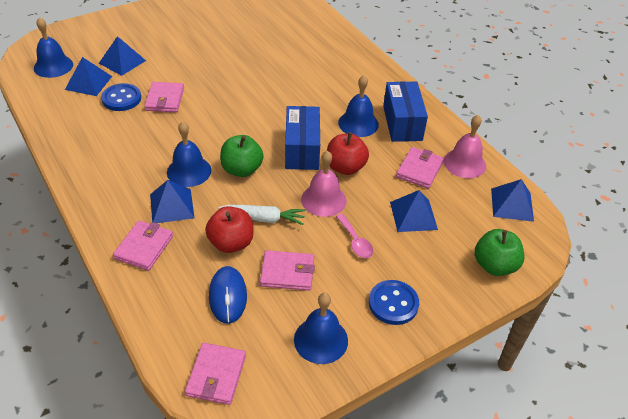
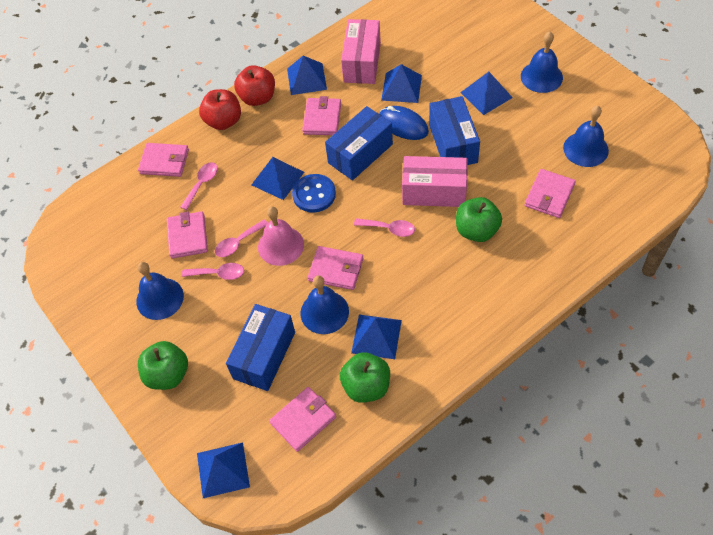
blue box: 2 -> 3
blue button: 2 -> 1
blue pyramid: 5 -> 6
green apple: 2 -> 3
pink bell: 2 -> 1
pink box: 0 -> 2
pink spoon: 1 -> 4
pink wallet: 5 -> 6
white carrot: 1 -> 0

